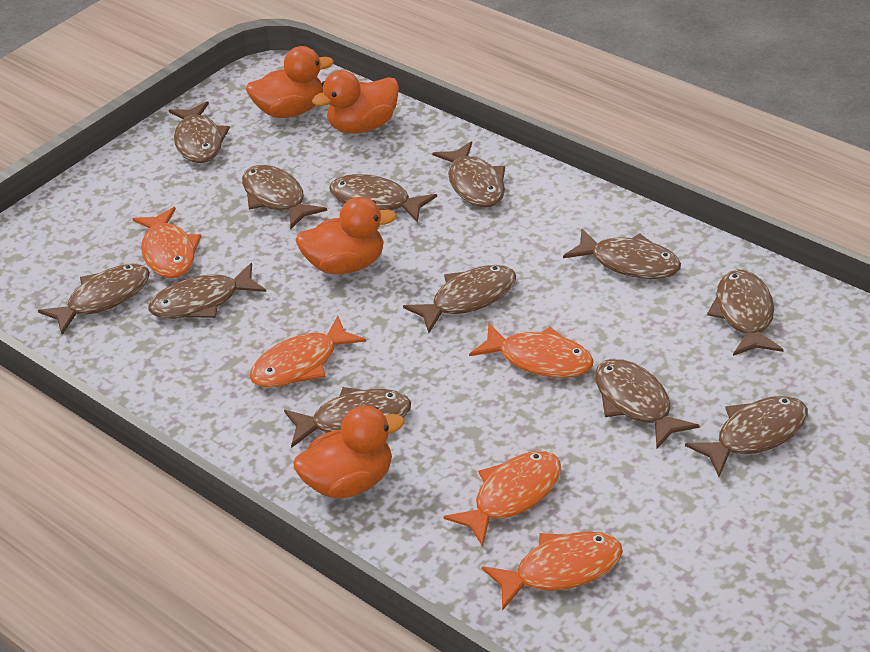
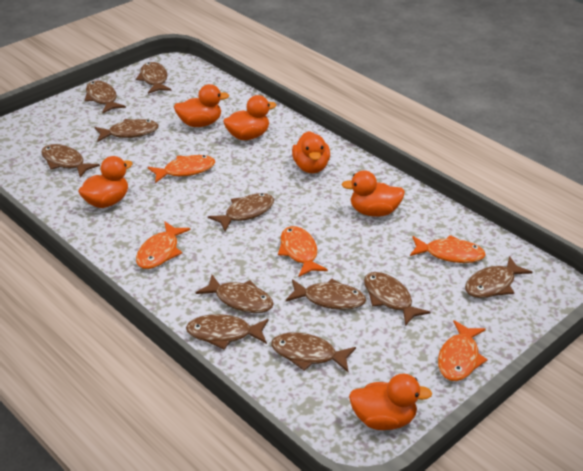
brown fish: 12 -> 11
orange duck: 4 -> 6

